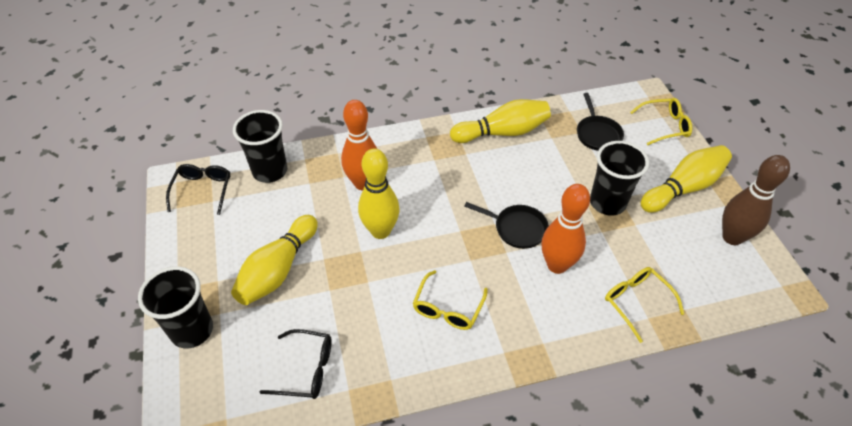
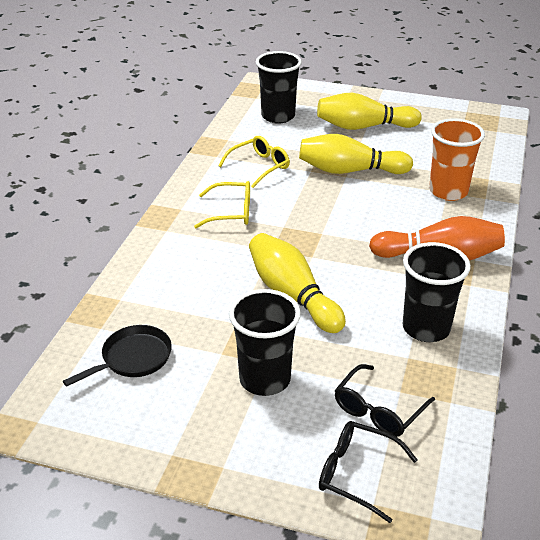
black pan: 2 -> 1
brown bowling pin: 1 -> 0
orange bowling pin: 2 -> 1
orange cup: 0 -> 1
yellow bowling pin: 4 -> 3
yellow glasses: 3 -> 2

